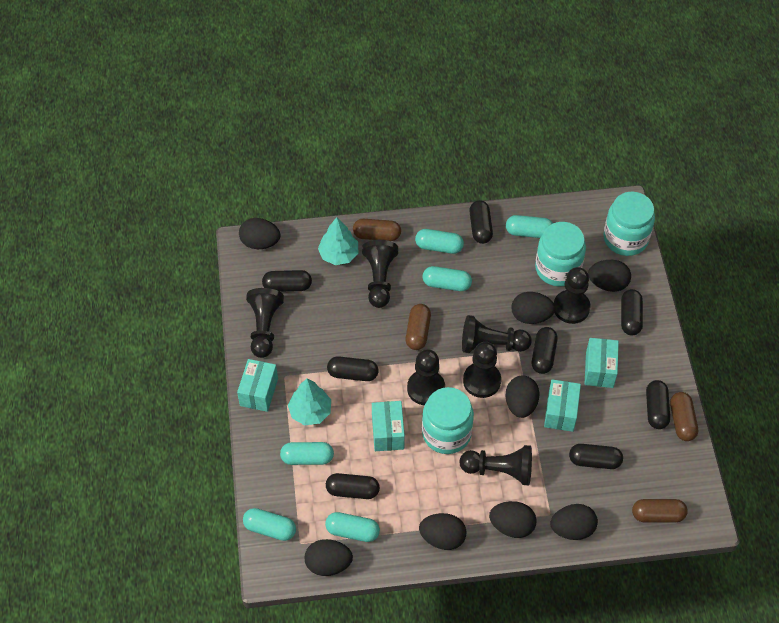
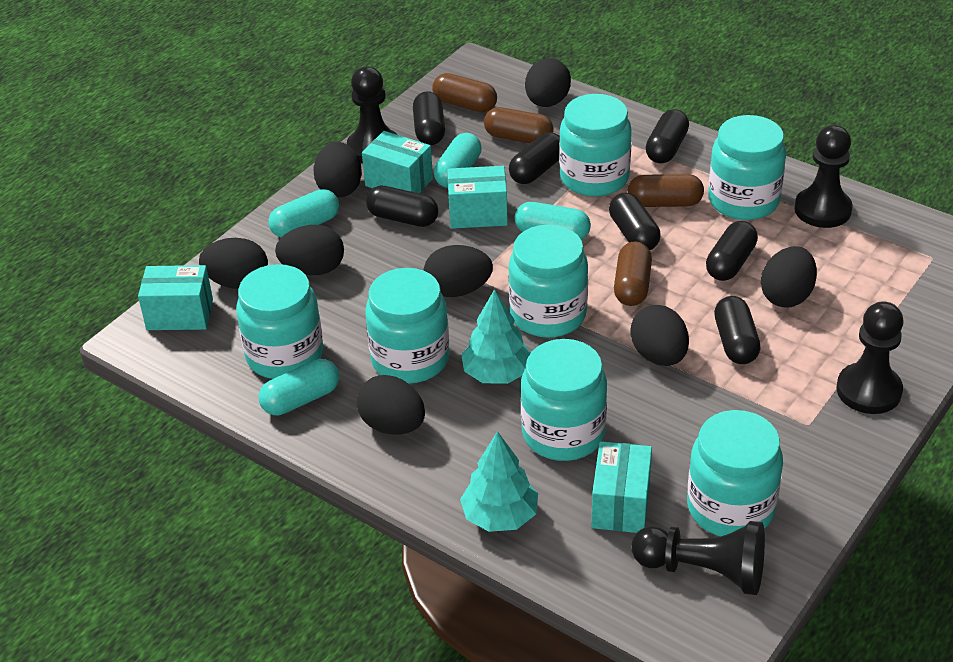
black capsule: 8 -> 7
black pawn: 7 -> 4
turquoise capsule: 6 -> 4
turquoise jar: 3 -> 7

